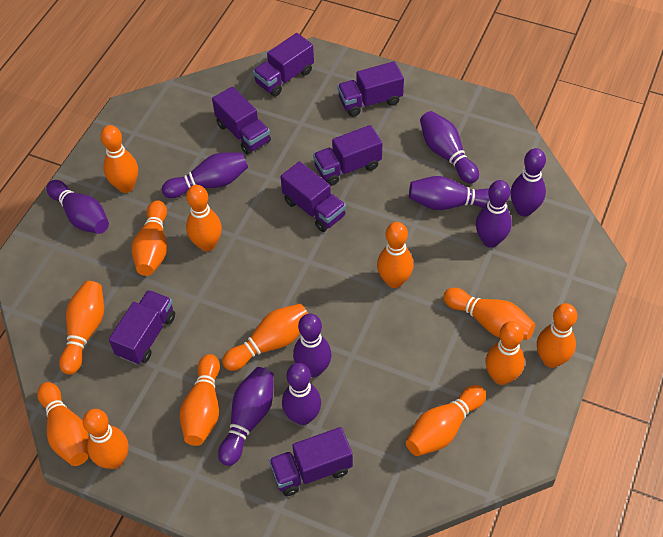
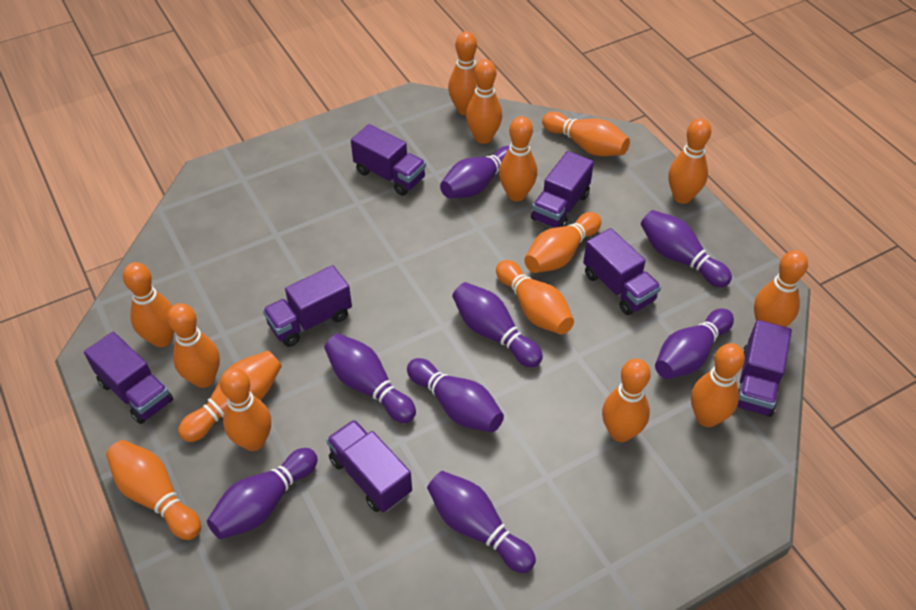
orange bowling pin: 13 -> 15
purple bowling pin: 9 -> 8

